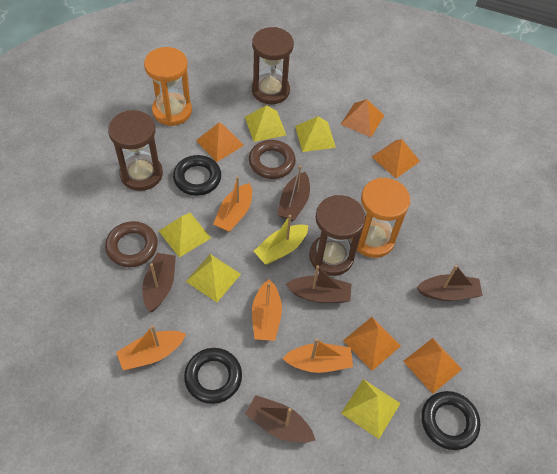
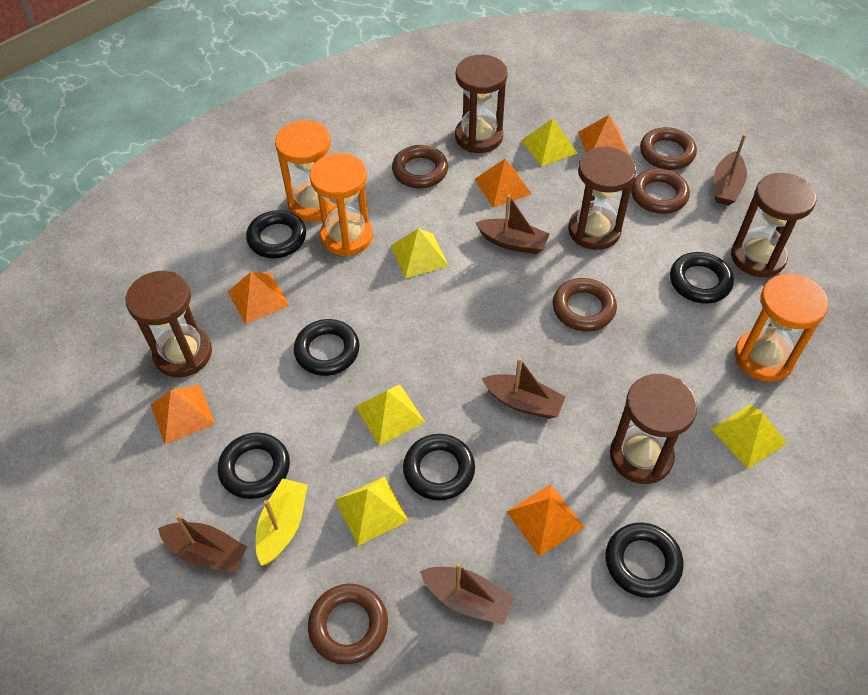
black ring: 3 -> 6
brown hourglass: 3 -> 5
brown ring: 2 -> 5
orange boat: 4 -> 0
orange hourglass: 2 -> 3

